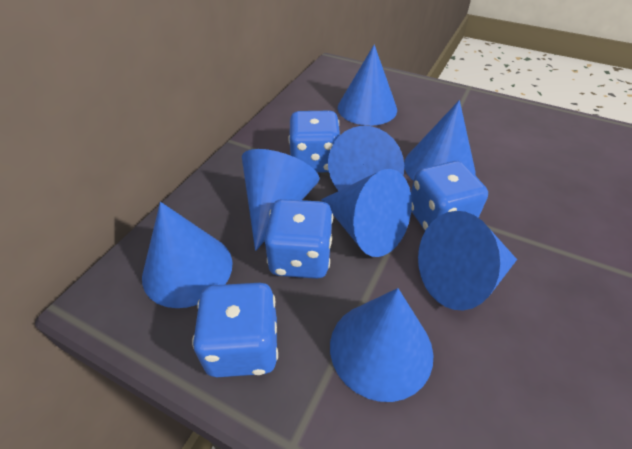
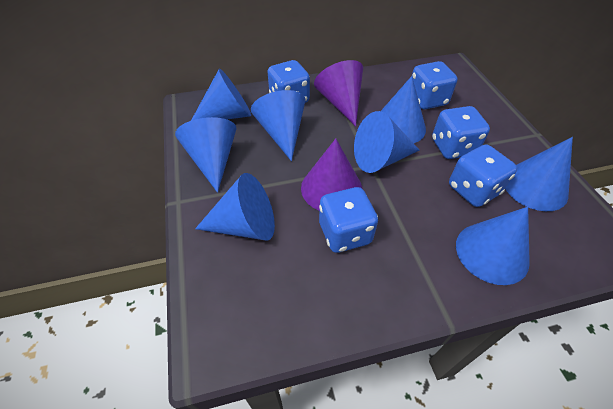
blue dice: 4 -> 5
purple cone: 0 -> 2

